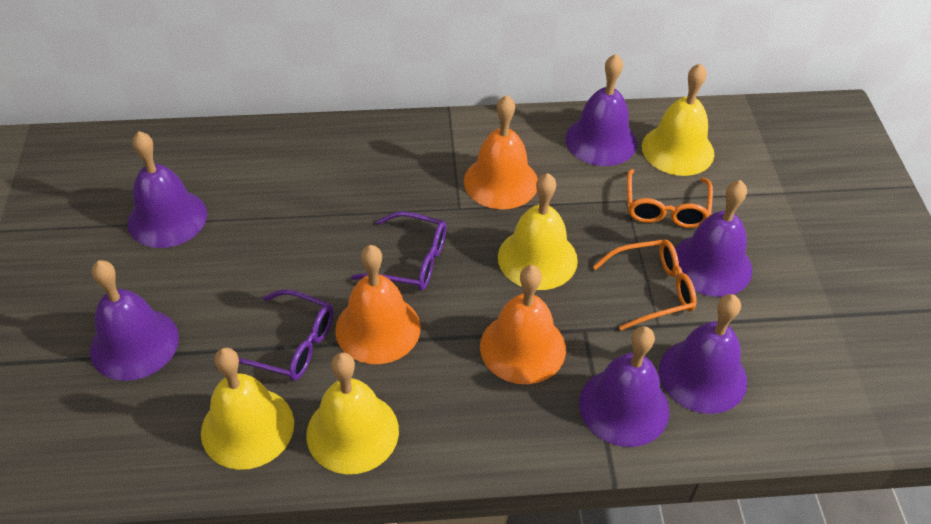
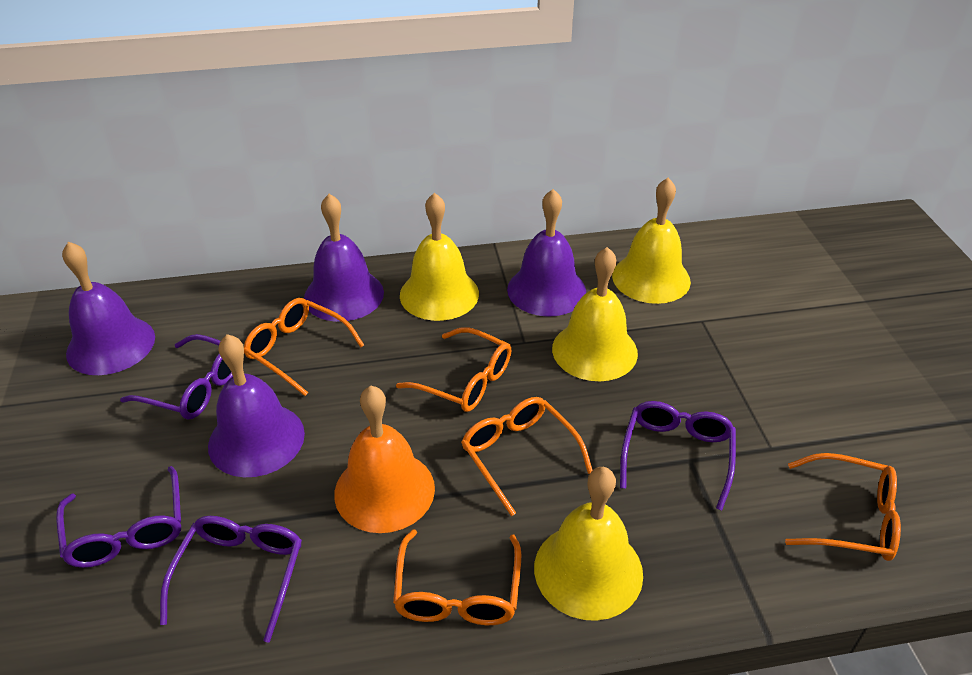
orange bell: 3 -> 1
orange glasses: 2 -> 5
purple bell: 6 -> 4
purple glasses: 2 -> 4

